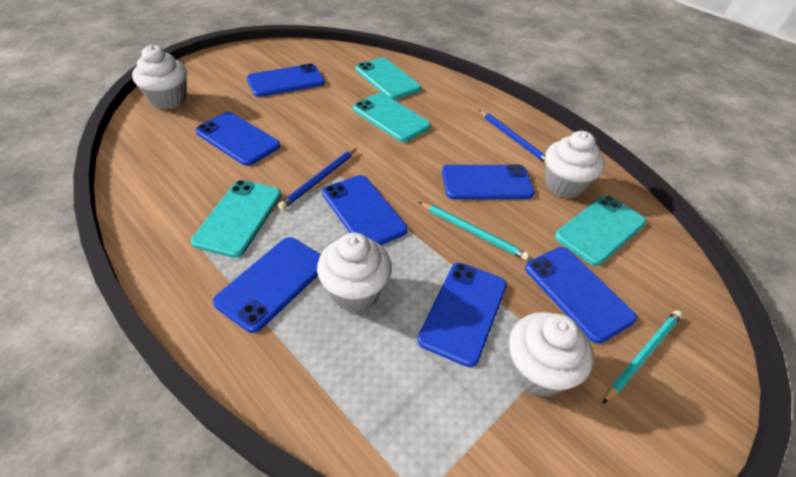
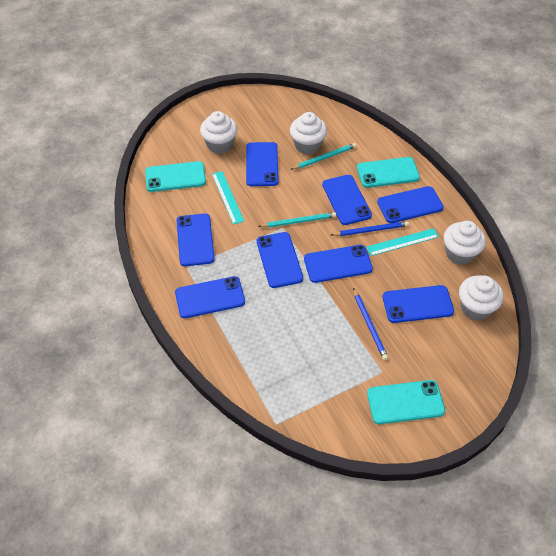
blue phone: 7 -> 8
turquoise phone: 4 -> 3
turquoise ruler: 0 -> 2

